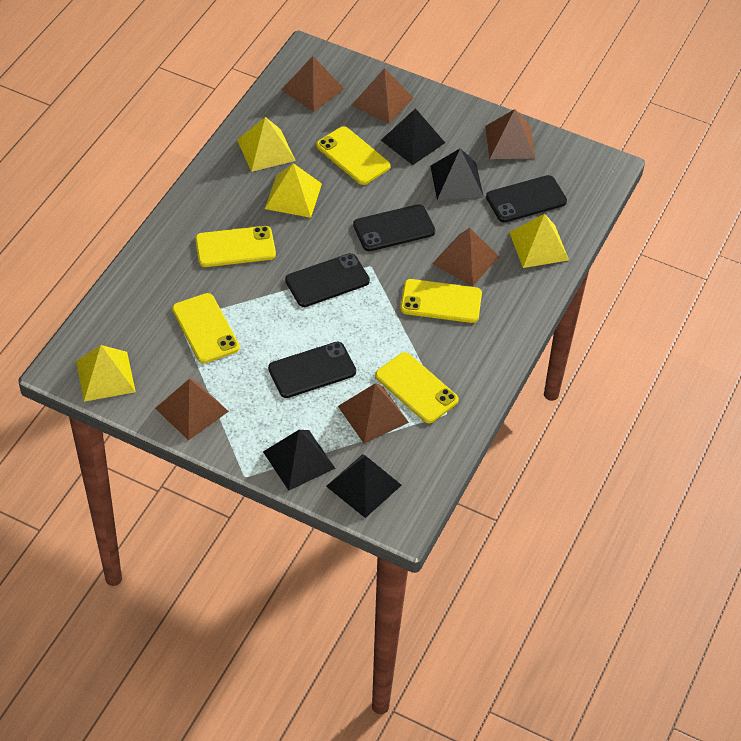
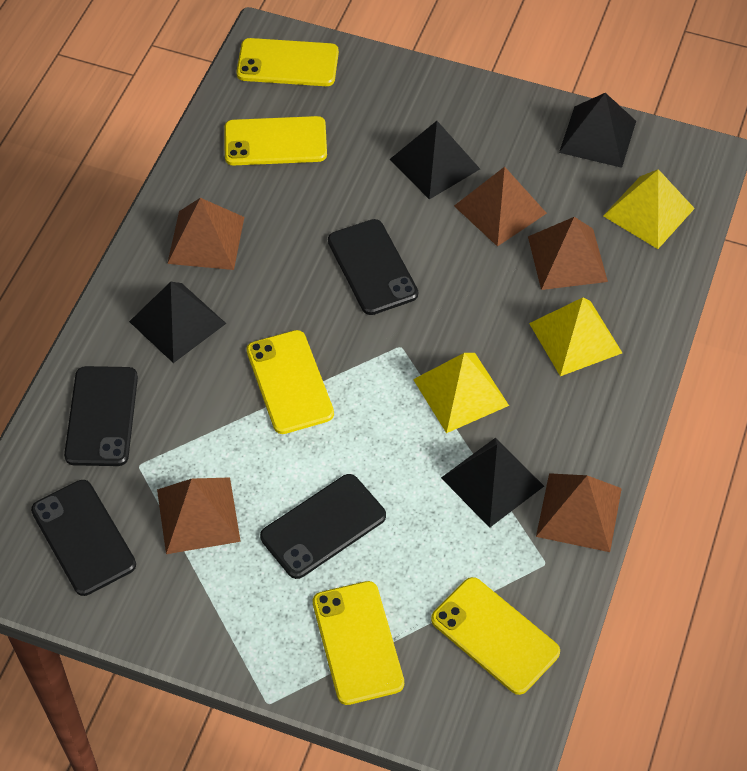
brown pyramid: 6 -> 5
yellow pyramid: 4 -> 3

